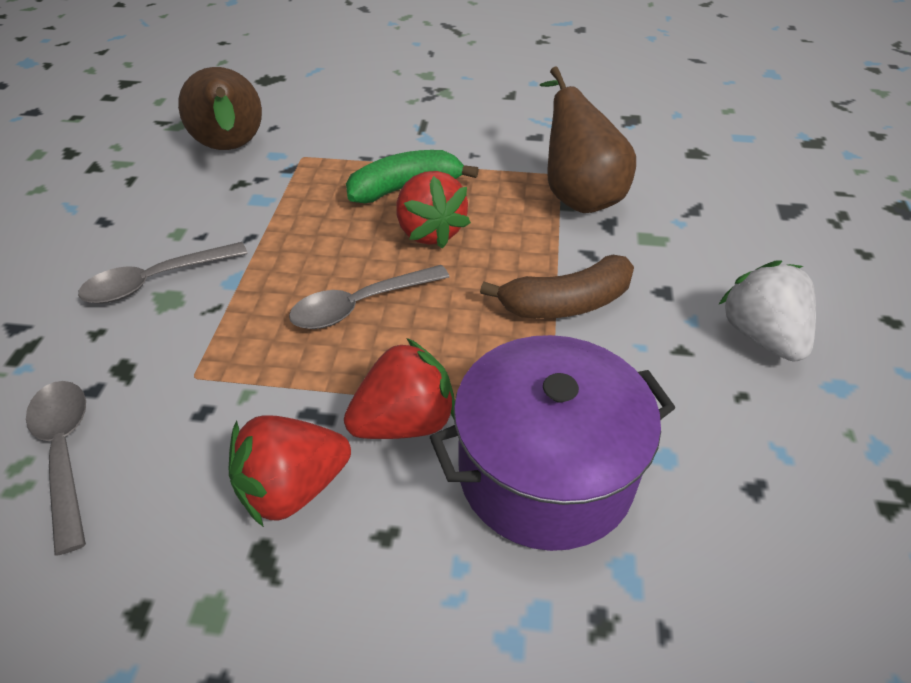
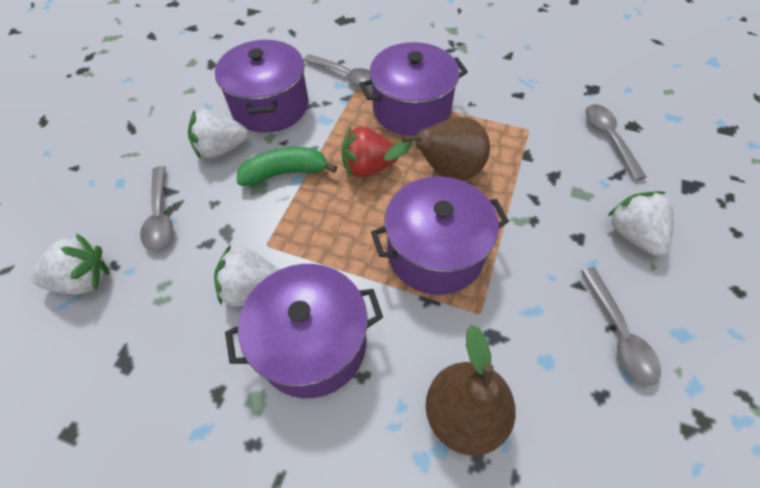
brown banana: 1 -> 0
grey spoon: 3 -> 4
purple pot: 1 -> 4
red strawberry: 3 -> 1
white strawberry: 1 -> 4

